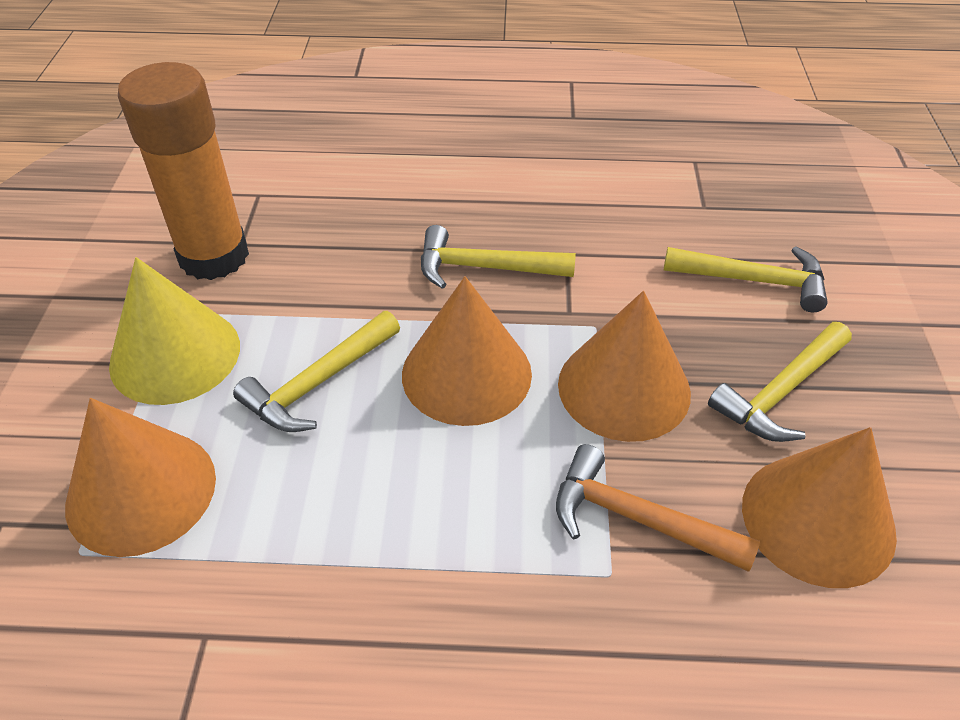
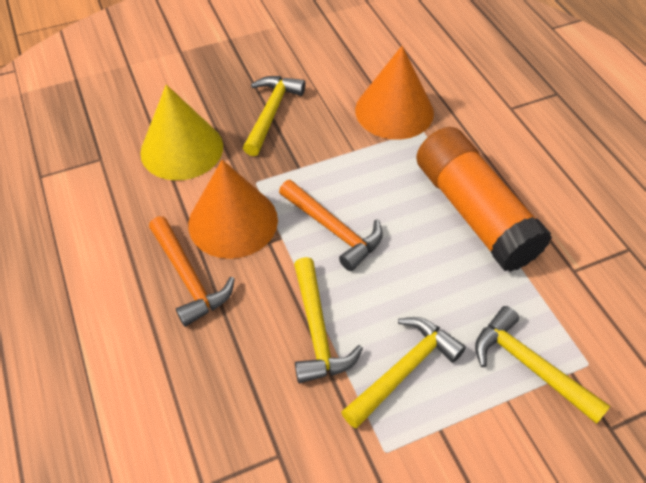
orange cone: 4 -> 2
orange hammer: 1 -> 2

